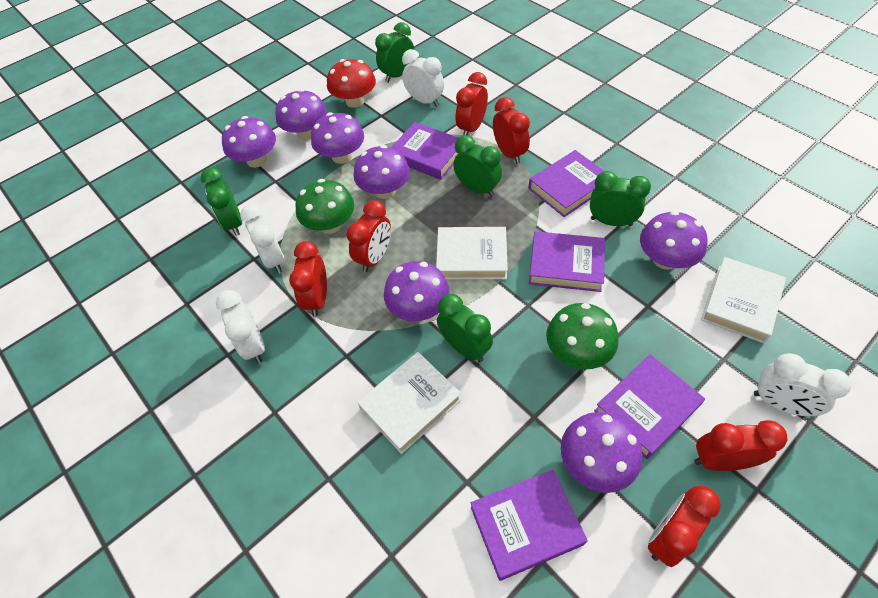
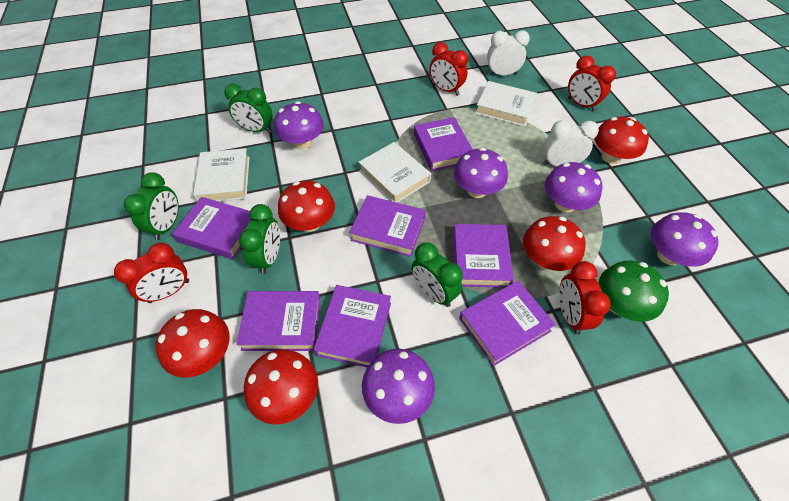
green clock: 5 -> 4
green mushroom: 2 -> 1
purple book: 5 -> 7
purple mushroom: 7 -> 5
red clock: 6 -> 4
red mushroom: 1 -> 5
white clock: 4 -> 2

